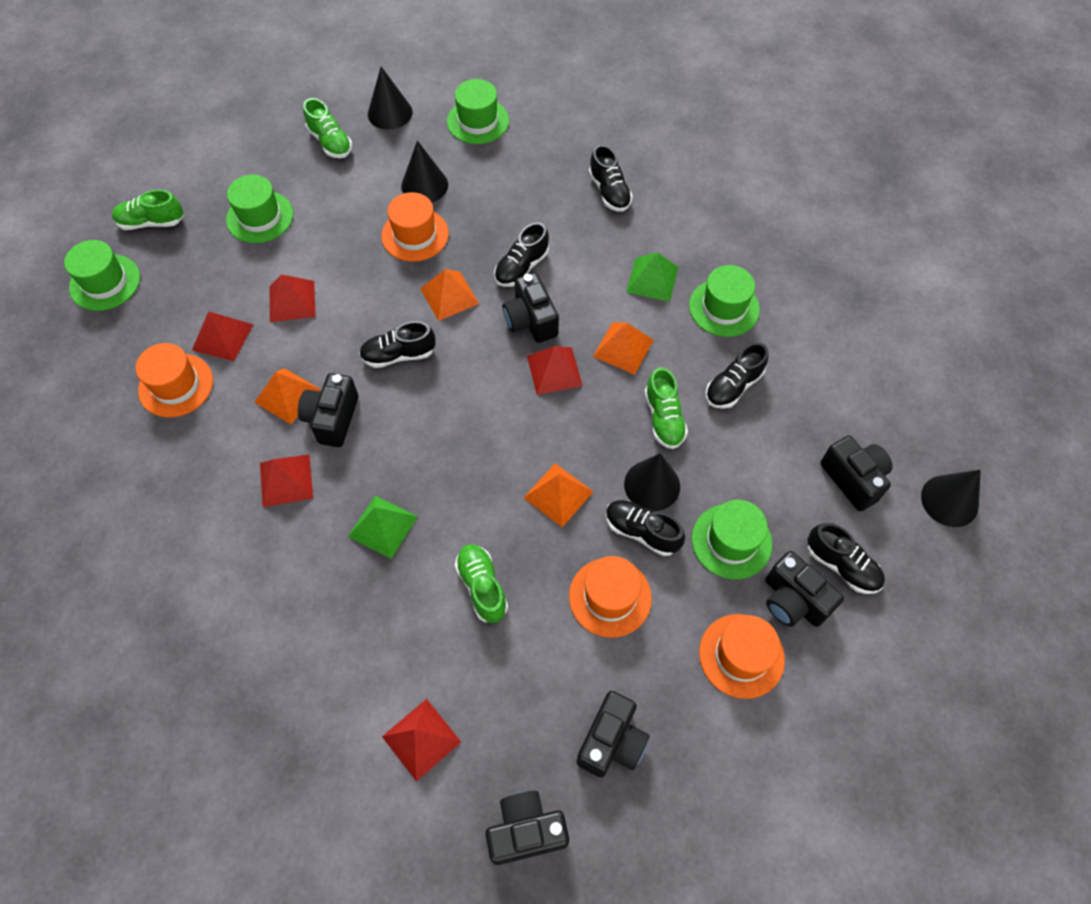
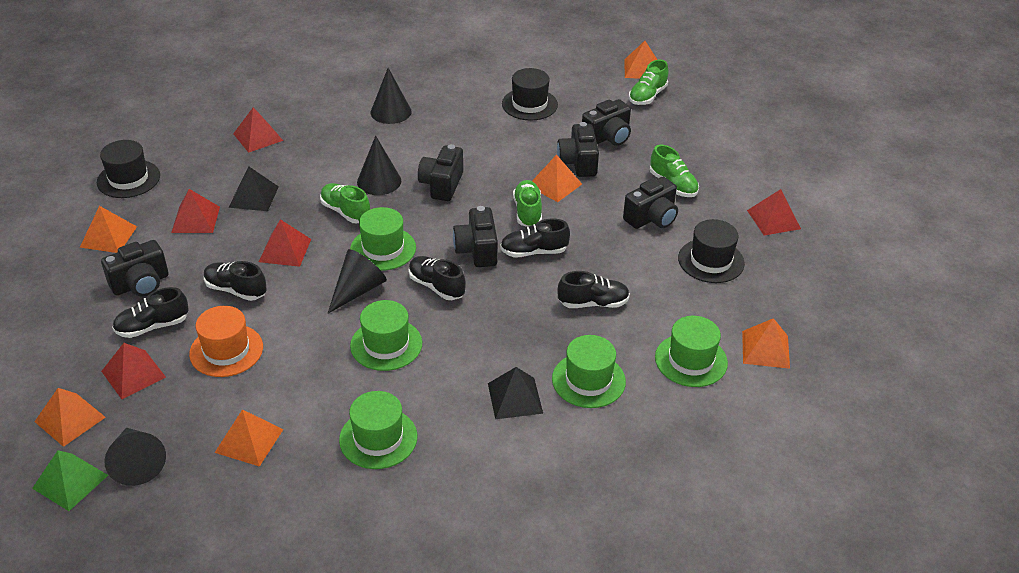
black hat: 0 -> 3
black pyramid: 0 -> 2
black shoe: 6 -> 5
green pyramid: 2 -> 1
orange hat: 4 -> 1
orange pyramid: 4 -> 6

